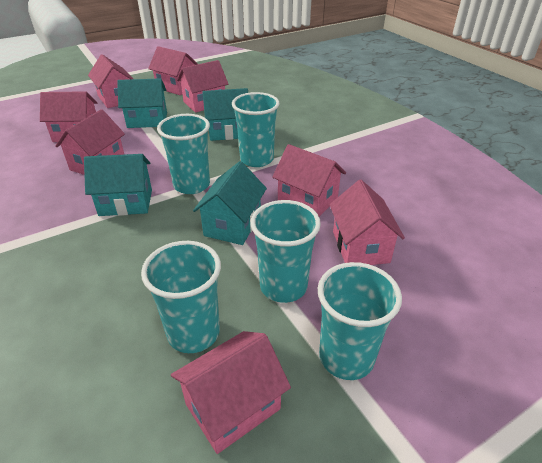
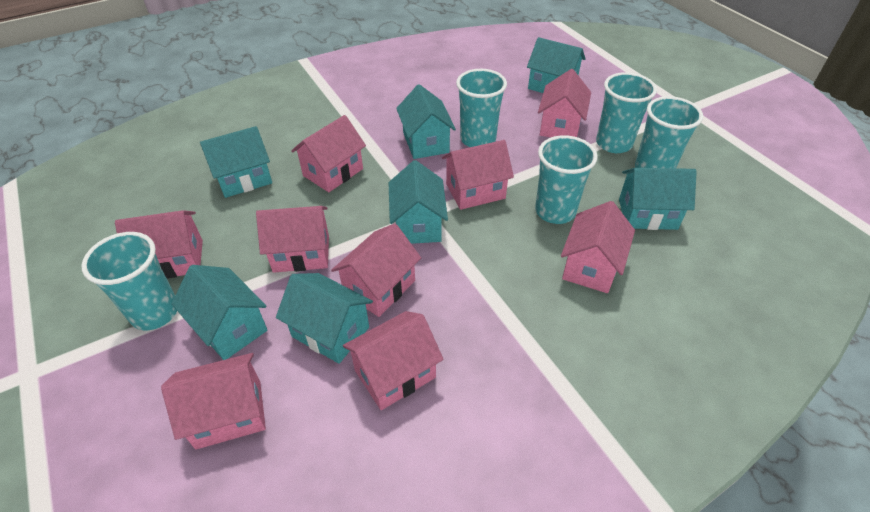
pink house: 8 -> 9
turquoise house: 4 -> 7

